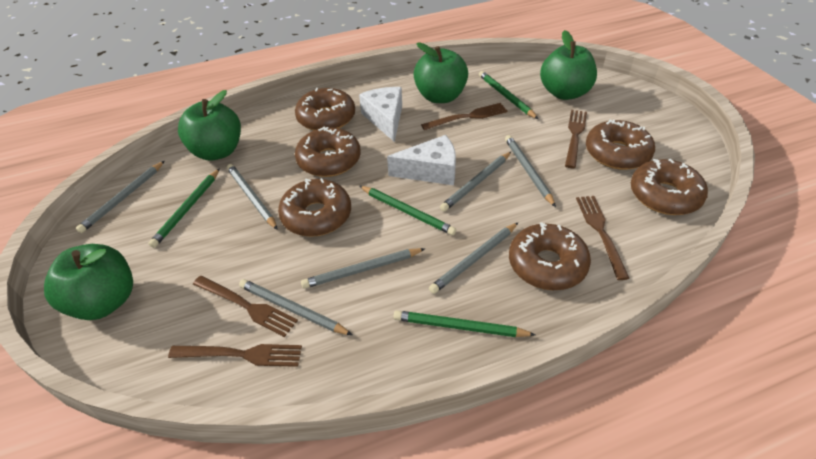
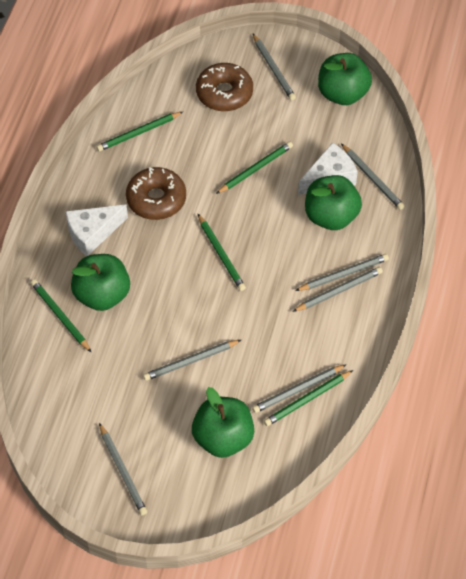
brown donut: 6 -> 2
brown fork: 5 -> 0
green pencil: 4 -> 5

